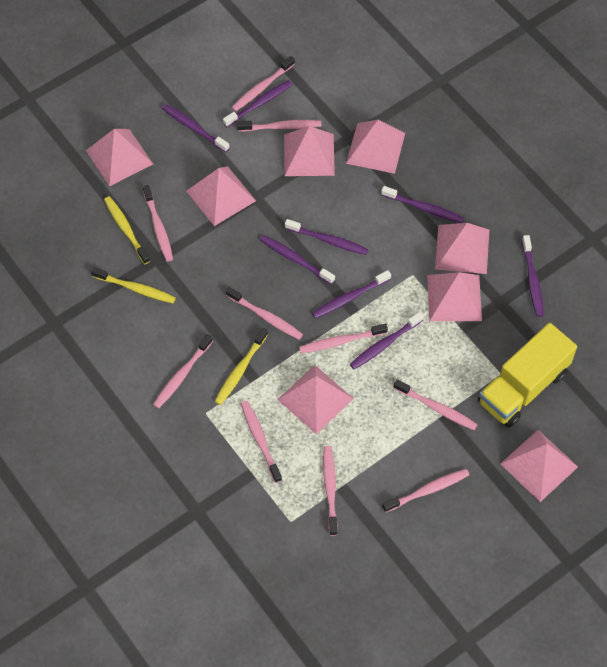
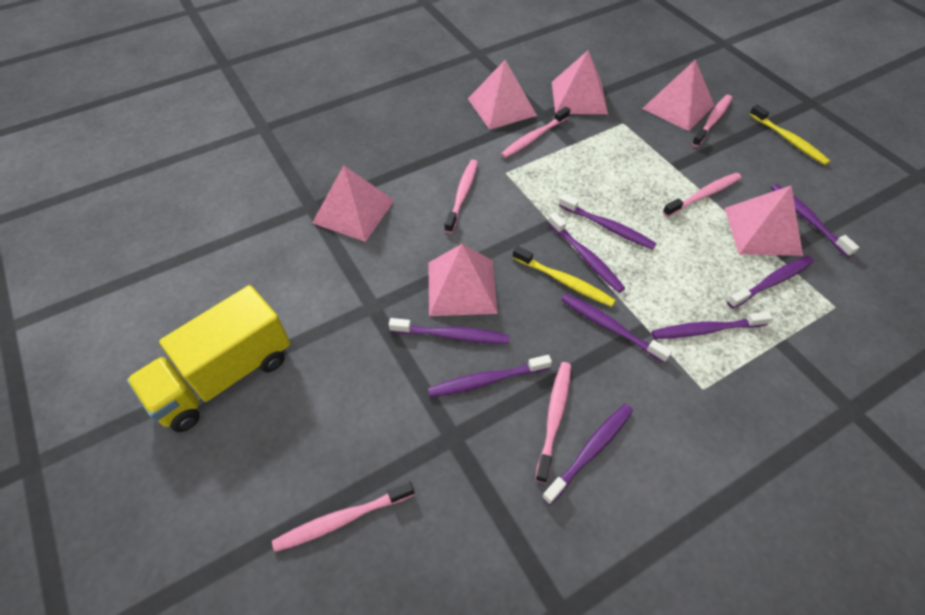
pink pyramid: 8 -> 6
pink toothbrush: 10 -> 6
purple toothbrush: 8 -> 9
yellow toothbrush: 3 -> 2

